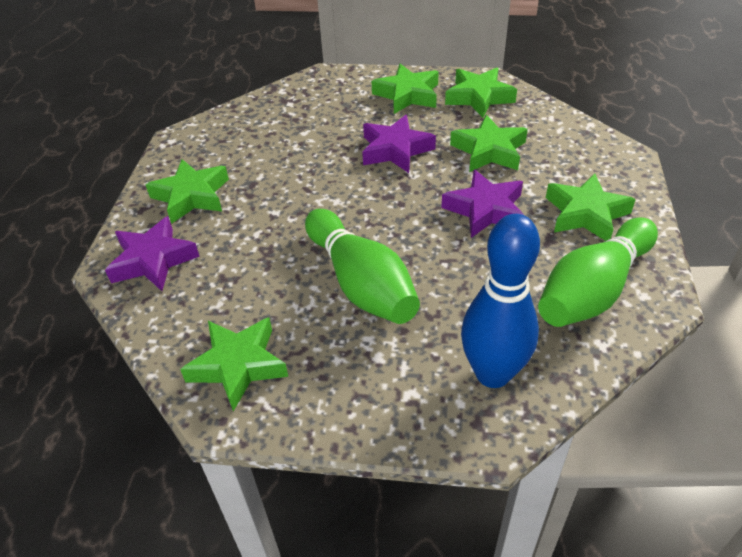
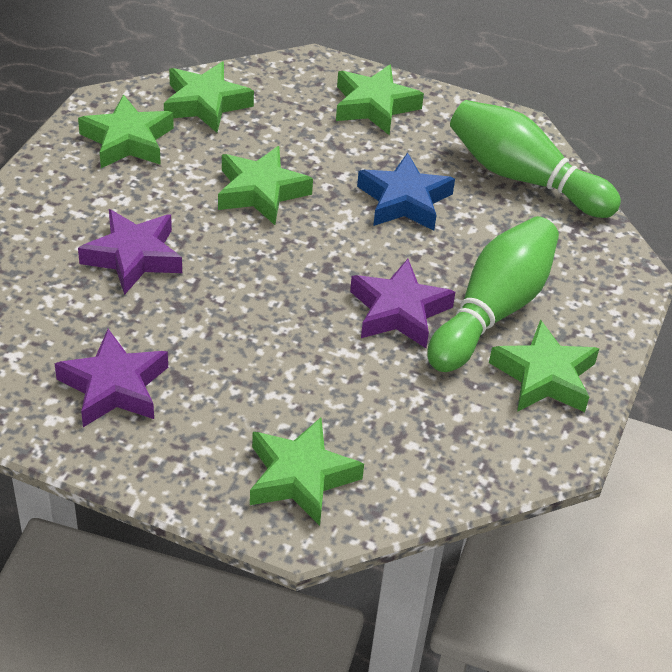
blue bowling pin: 1 -> 0
blue star: 0 -> 1

